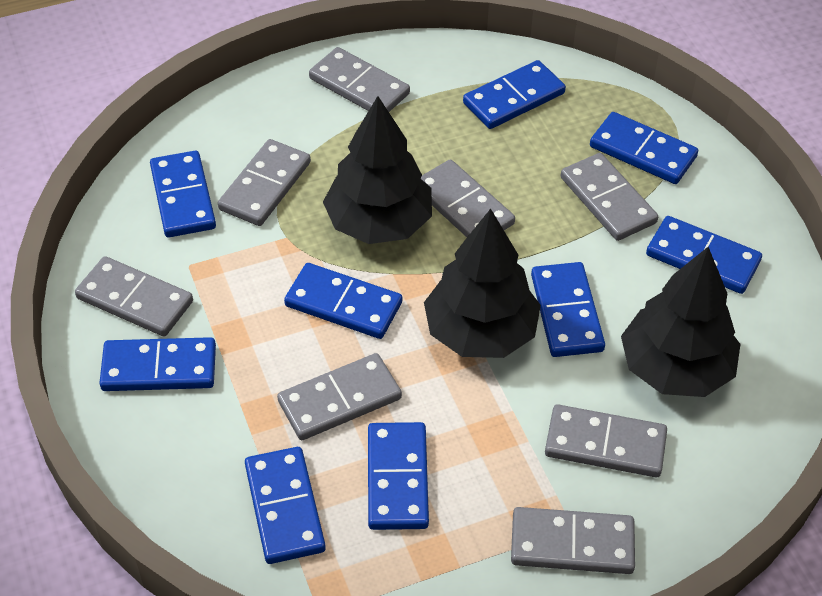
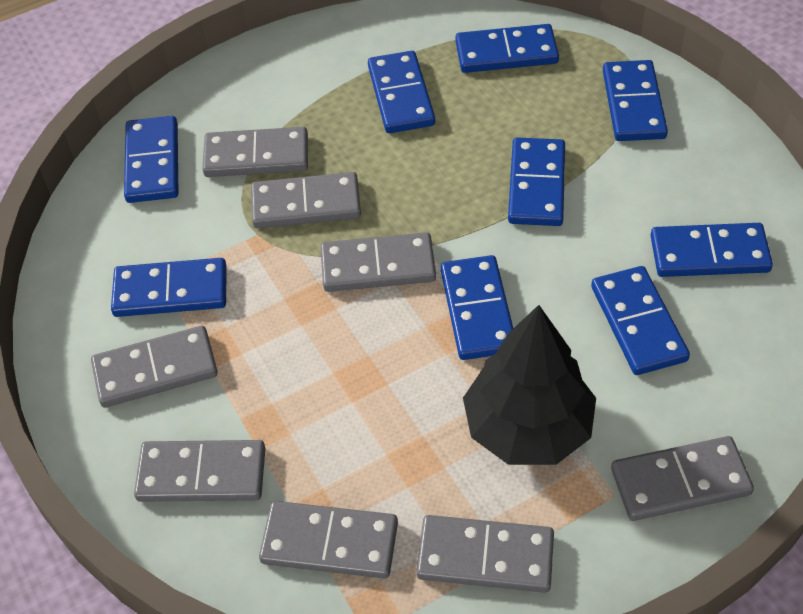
black tree: 3 -> 1

